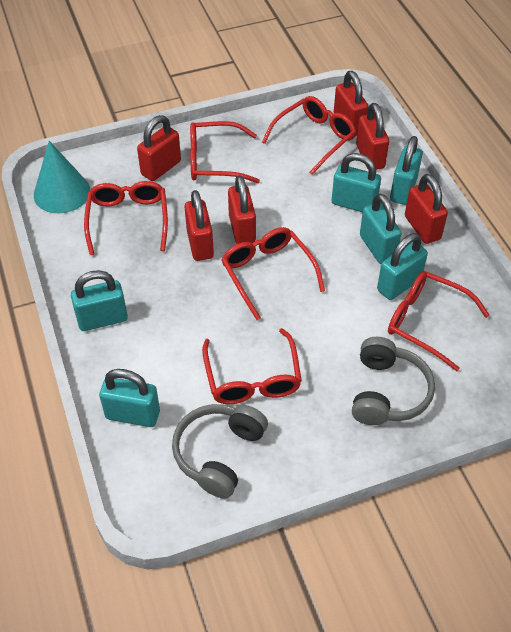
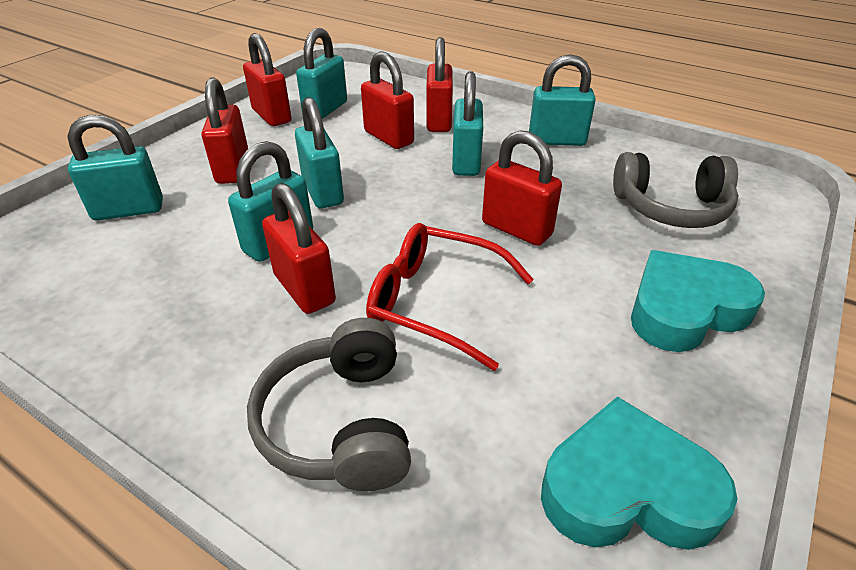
red glasses: 6 -> 1
turquoise cone: 1 -> 0
turquoise heart: 0 -> 2

